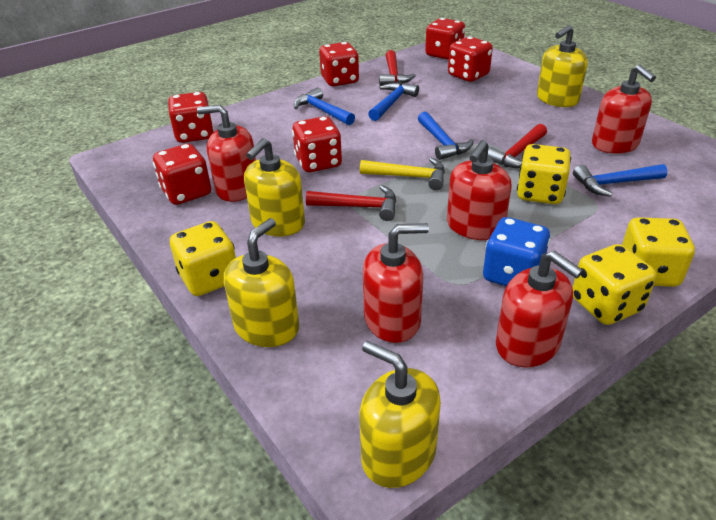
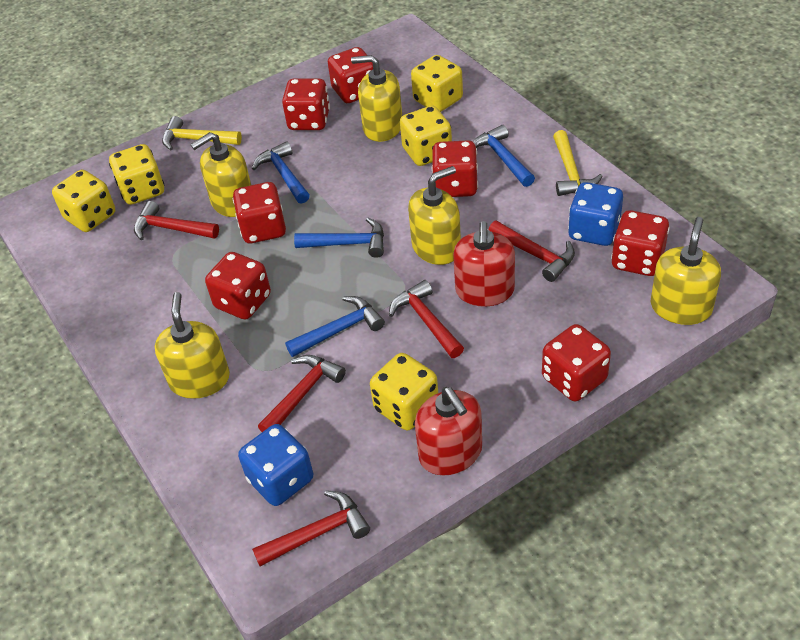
blue dice: 1 -> 2
red dice: 6 -> 7
red hammer: 3 -> 5
red soap dispenser: 5 -> 2
yellow dice: 4 -> 5
yellow hammer: 1 -> 2
yellow soap dispenser: 4 -> 5

